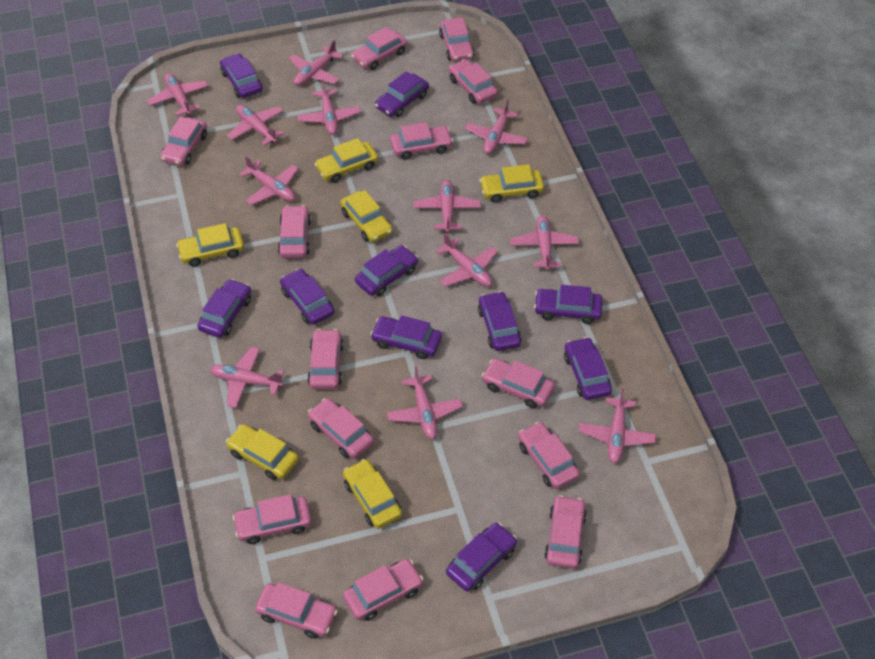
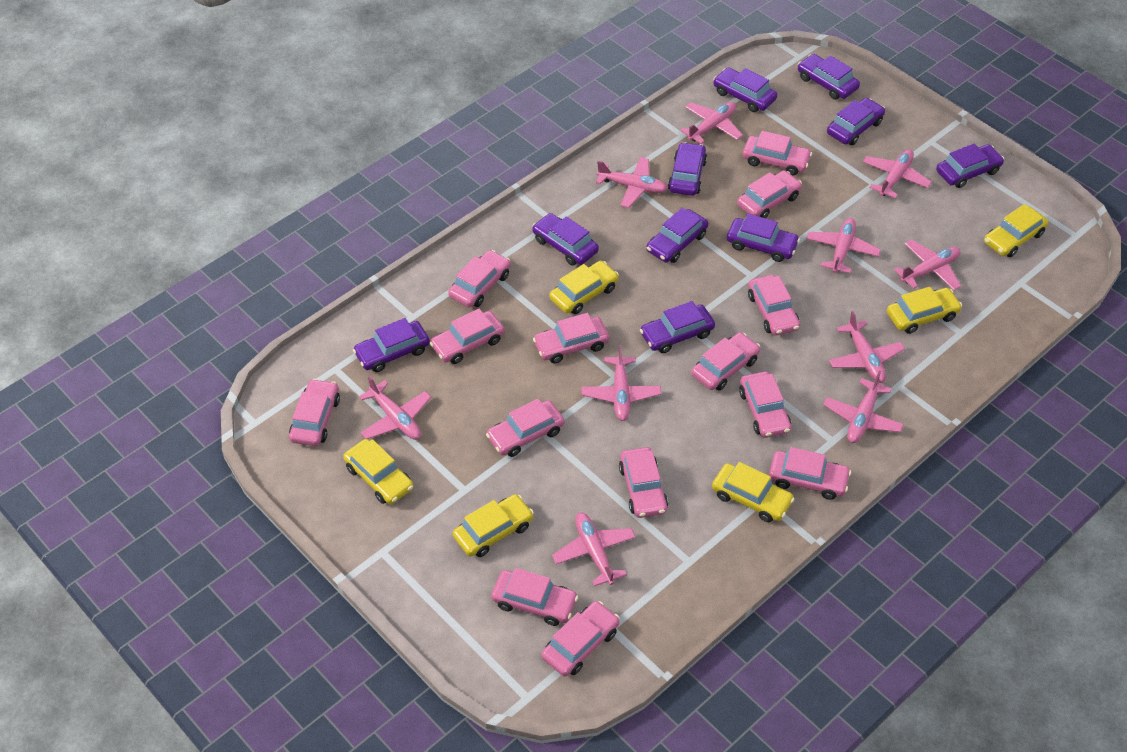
pink plane: 12 -> 10

